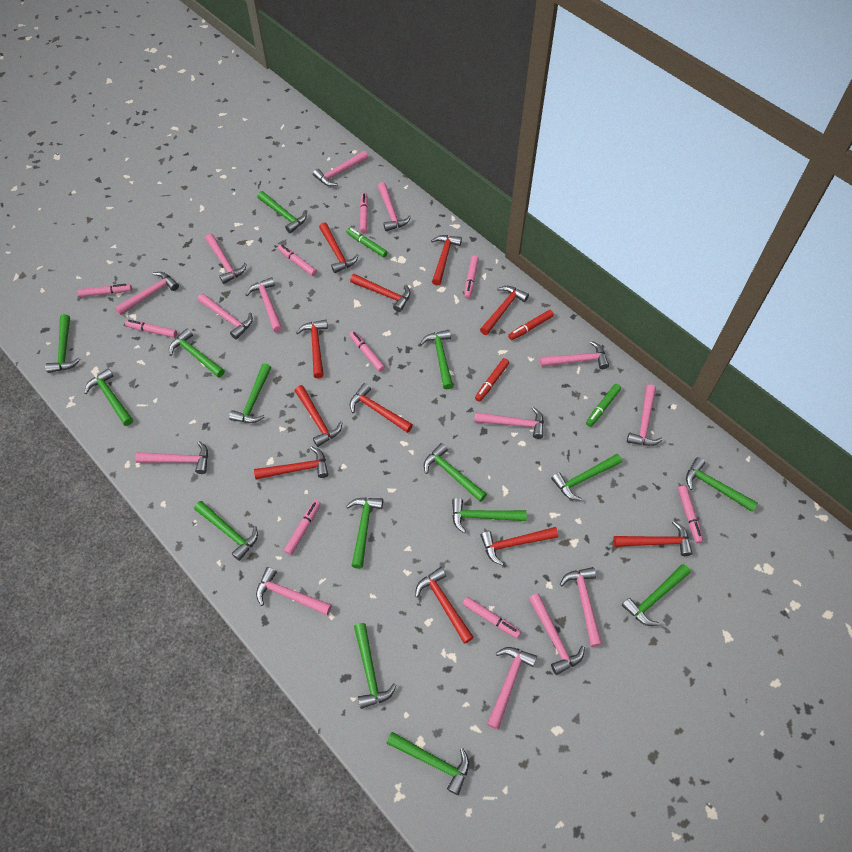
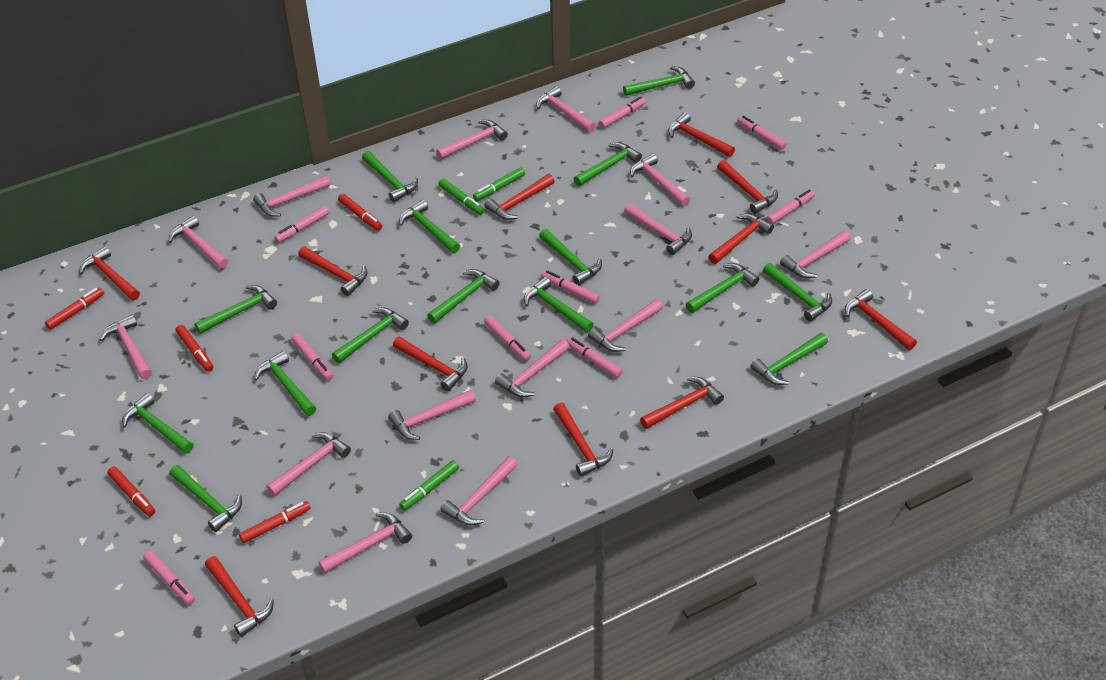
green marker: 2 -> 3
red marker: 2 -> 5

